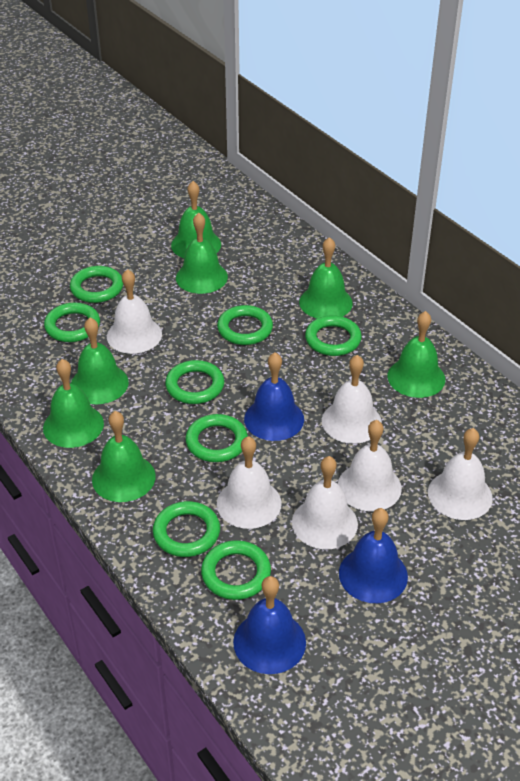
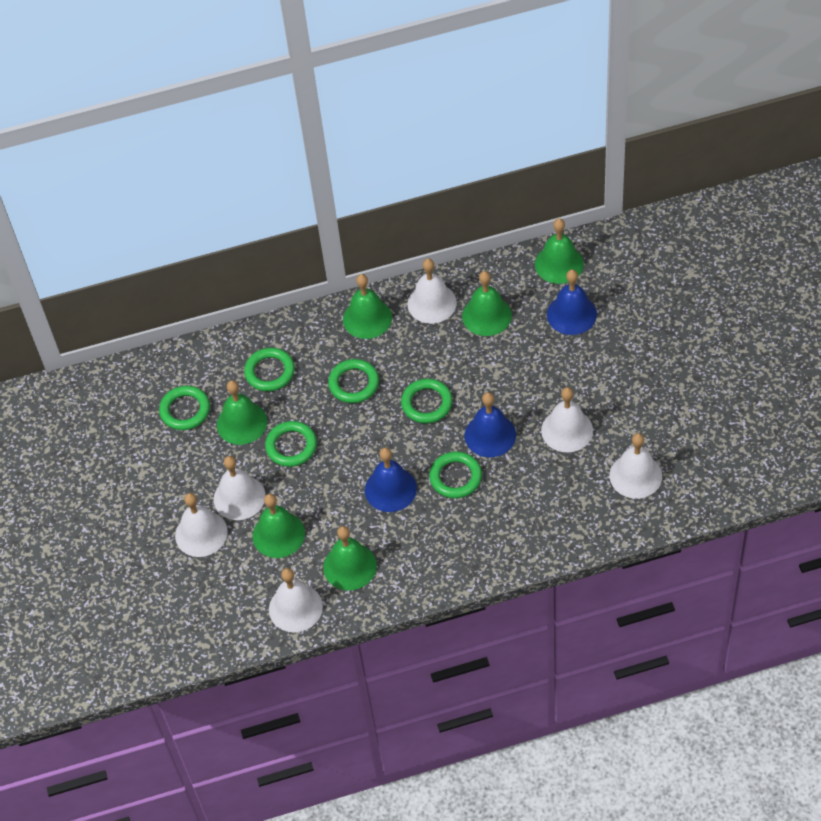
green bell: 7 -> 6
green ring: 8 -> 6

